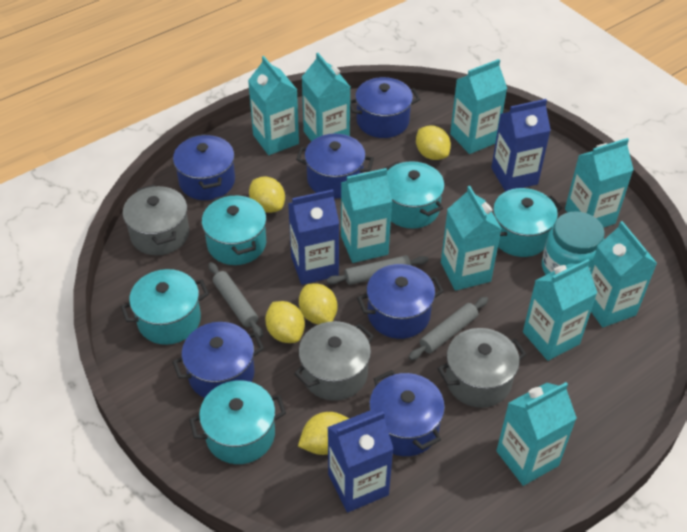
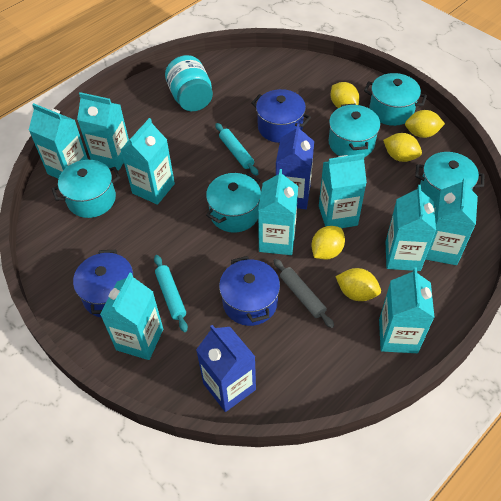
blue carton: 3 -> 2
blue pot: 6 -> 3
grey pot: 3 -> 0
grey rolling pin: 3 -> 1
turquoise rolling pin: 0 -> 2

